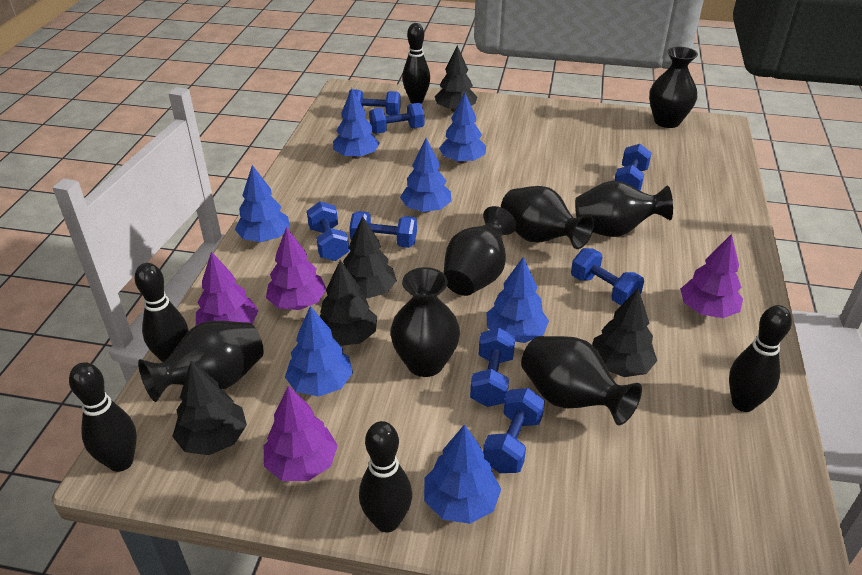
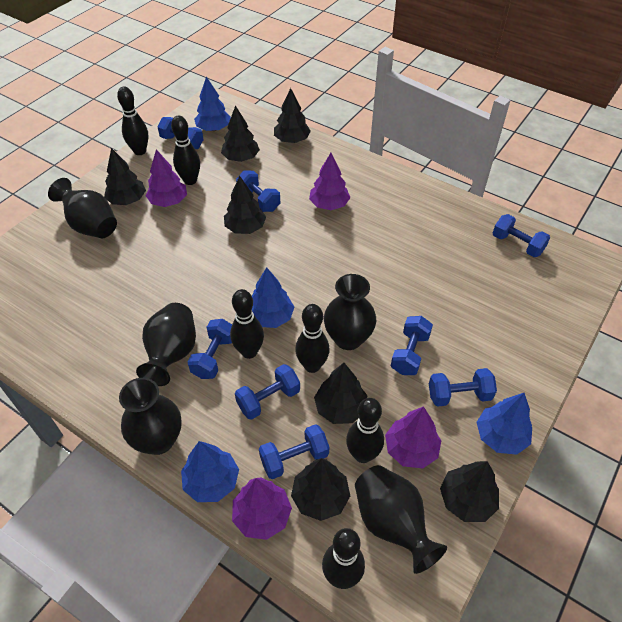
black bowling pin: 5 -> 6
black tree: 5 -> 7
black vase: 7 -> 5
blue tree: 7 -> 4

